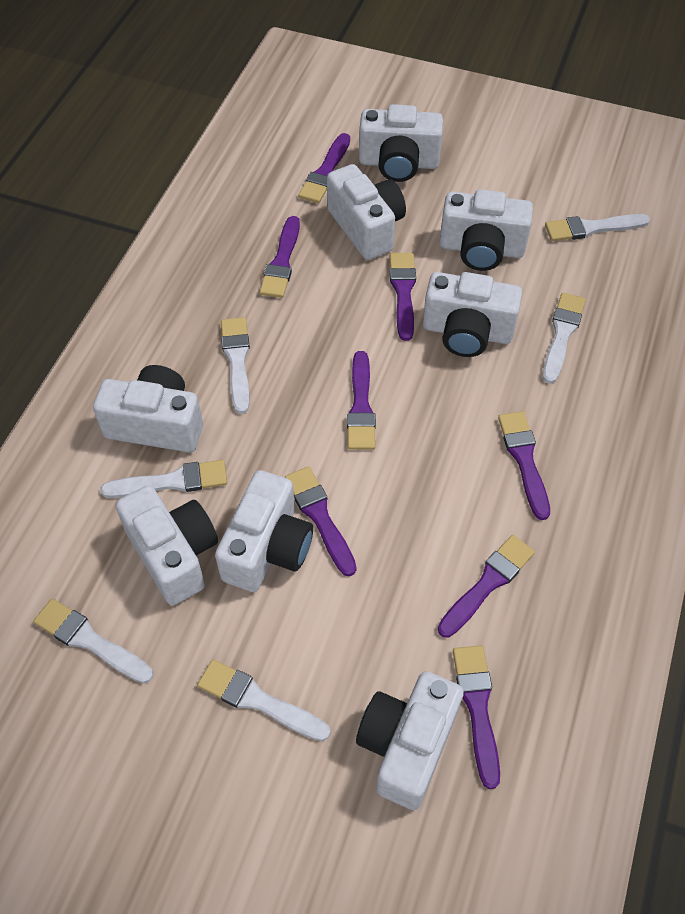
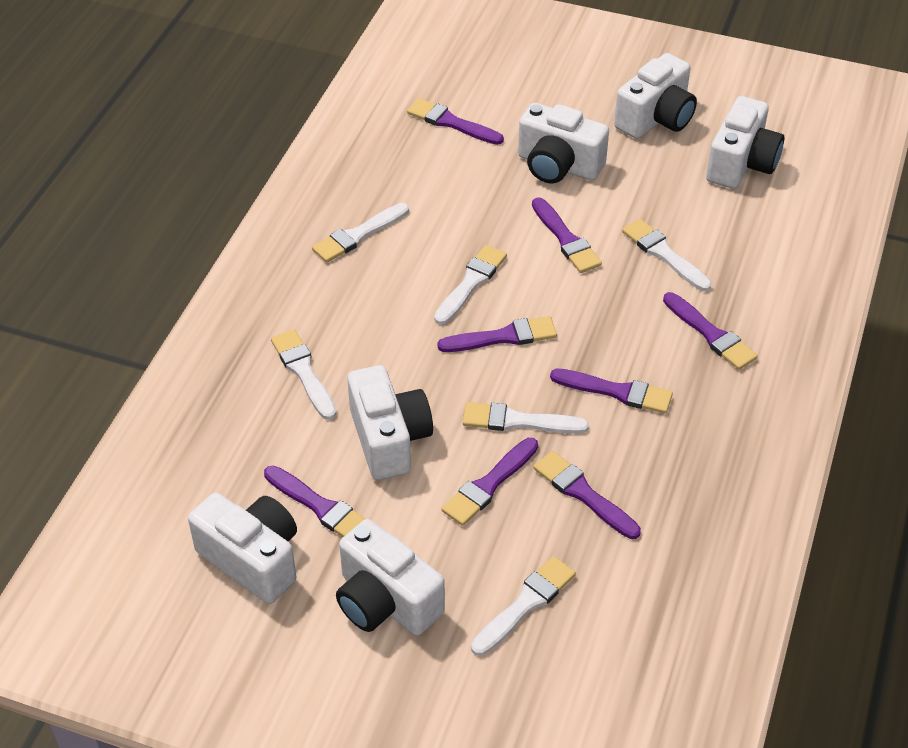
white camera: 8 -> 6

